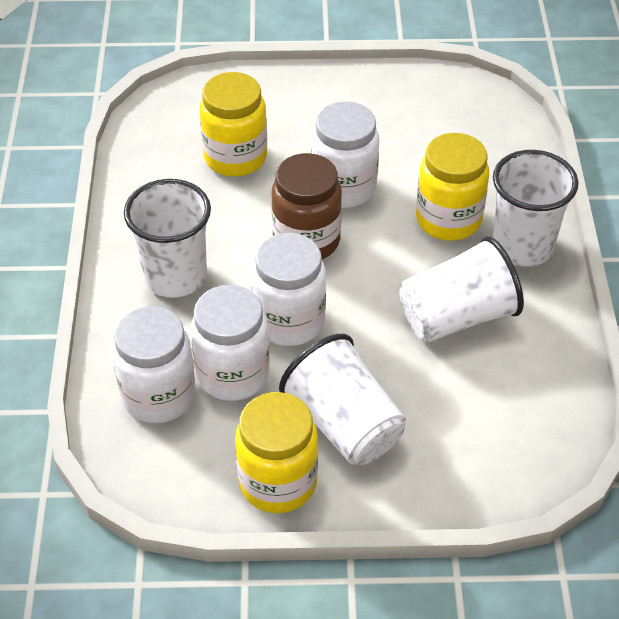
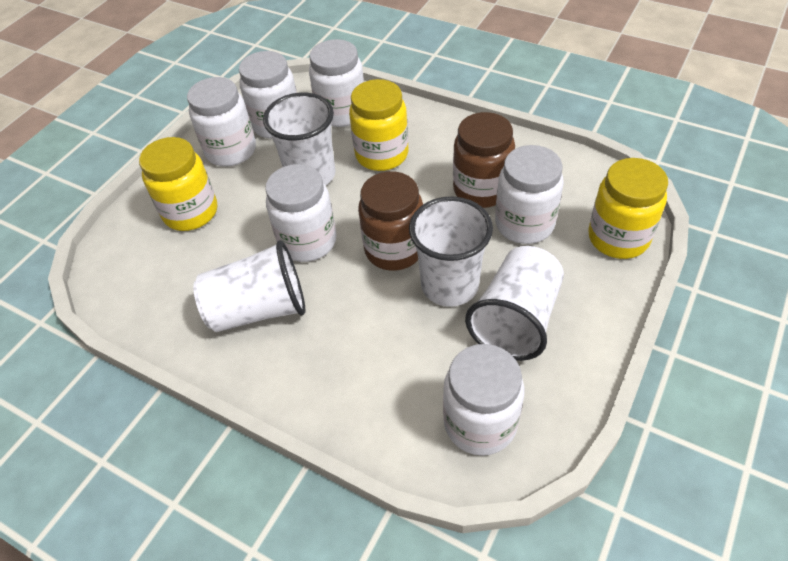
brown jar: 1 -> 2
white jar: 4 -> 6

